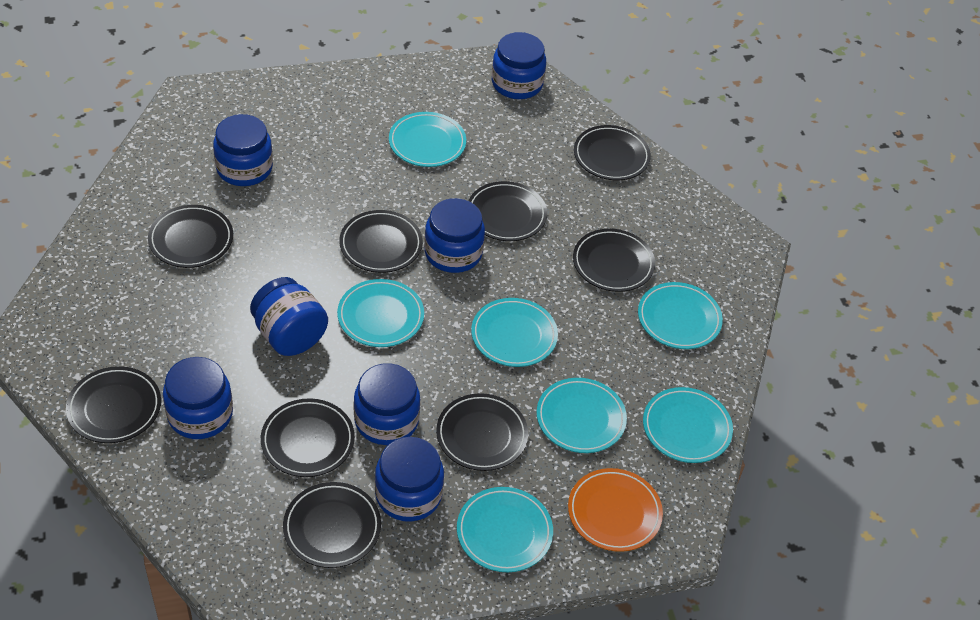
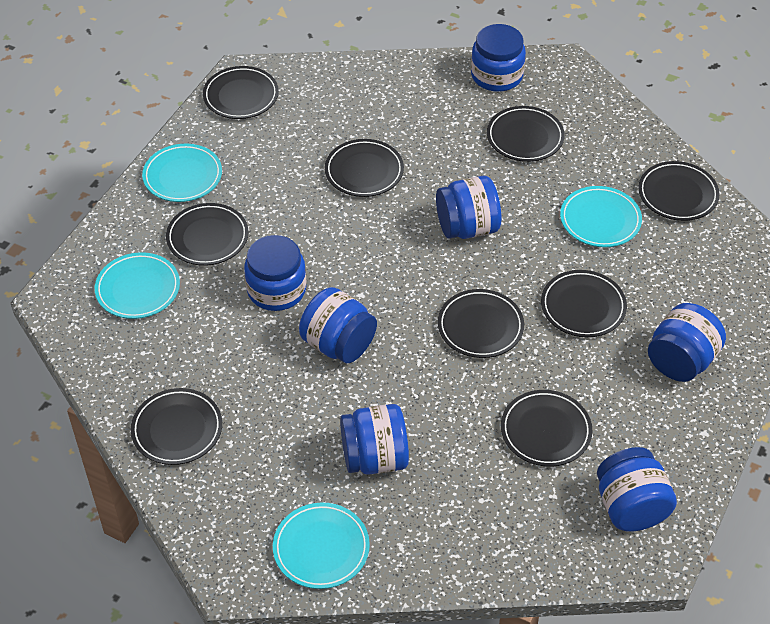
orange plate: 1 -> 0
turquoise plate: 7 -> 4

